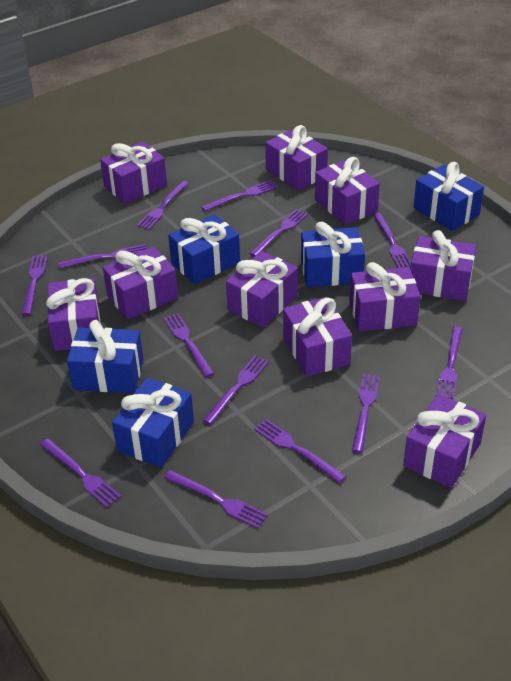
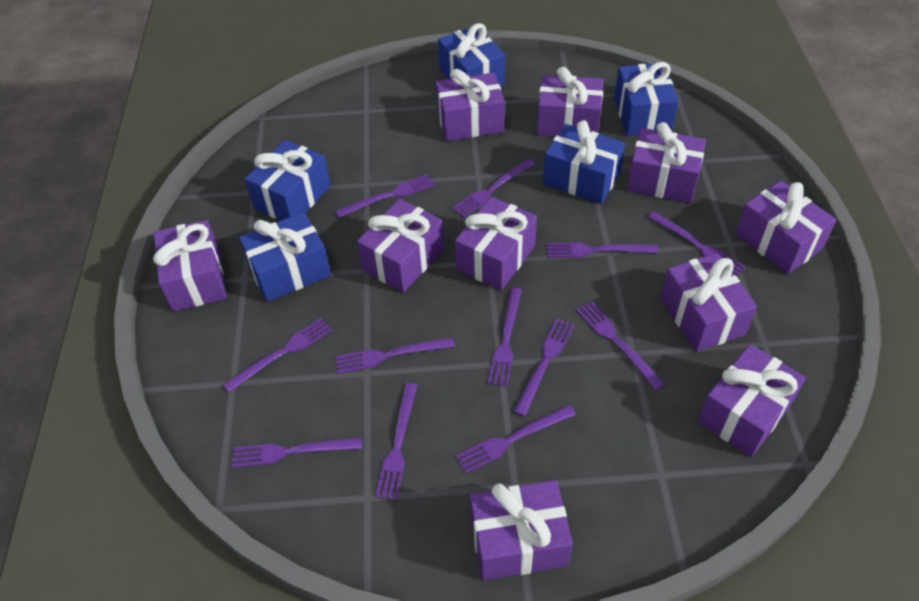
purple fork: 13 -> 12

